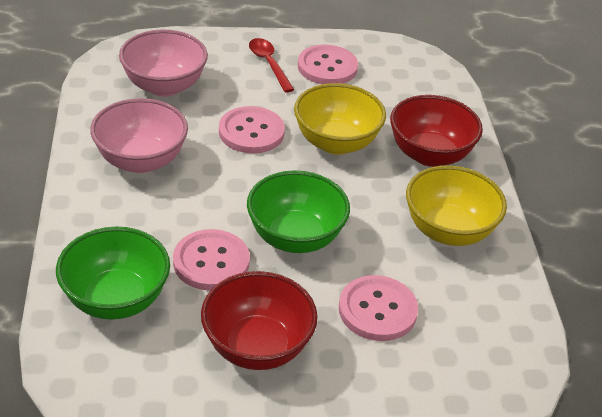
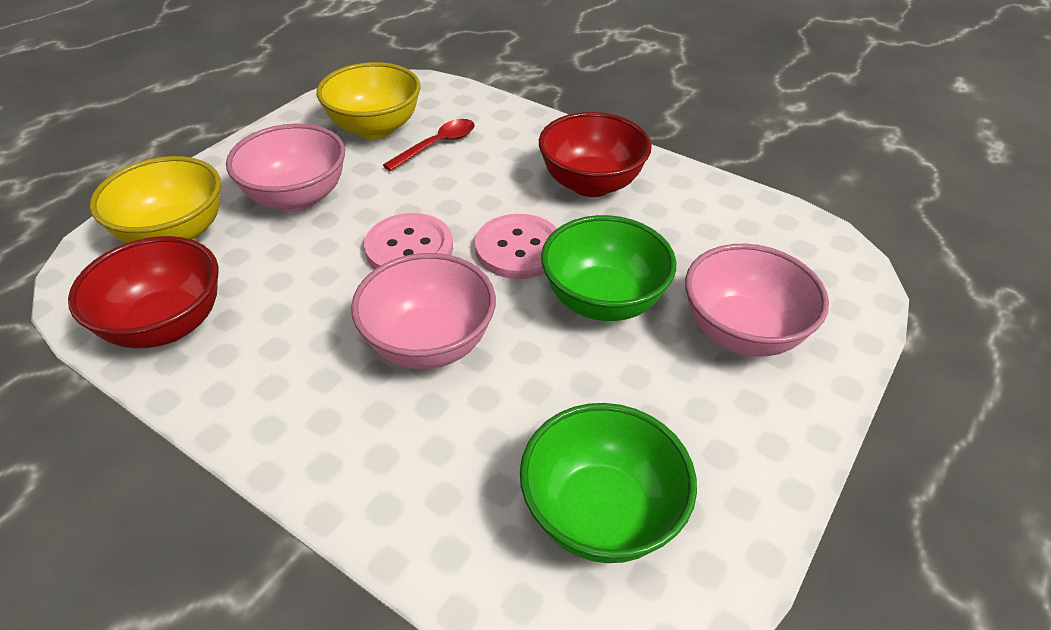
pink bowl: 2 -> 3
pink button: 4 -> 2

